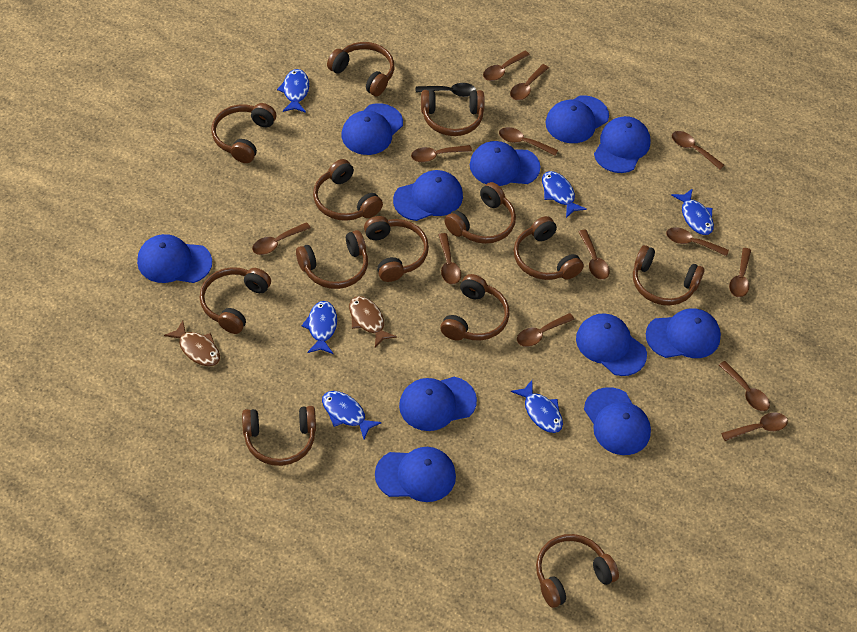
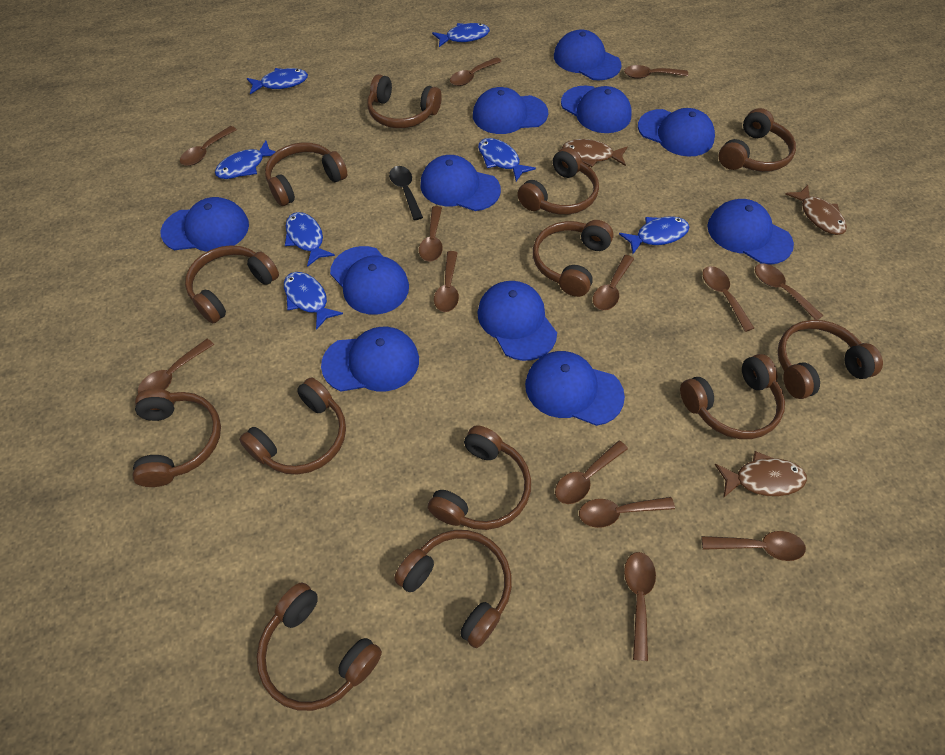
blue fish: 6 -> 7
brown fish: 2 -> 3

